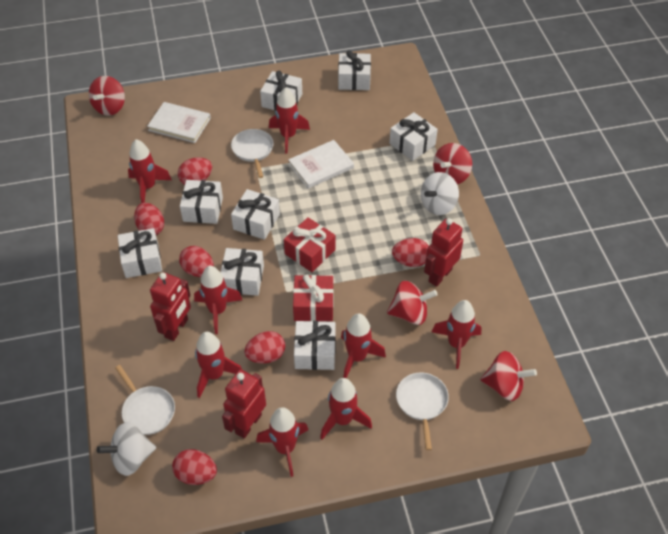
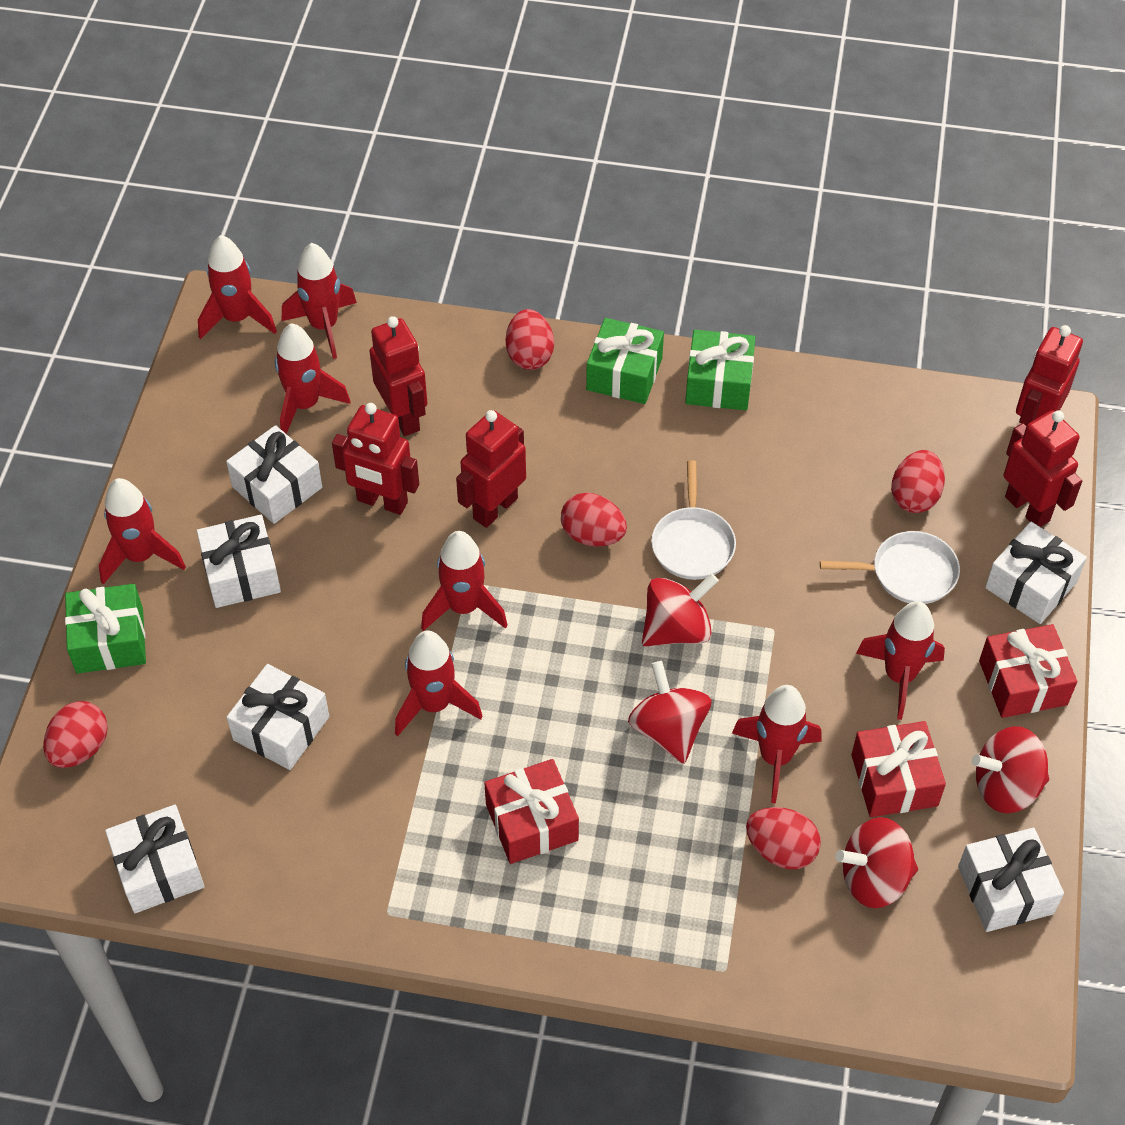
green gift: 0 -> 3
red egg: 6 -> 5
red gift: 2 -> 3
red robot: 3 -> 5
white book: 2 -> 0
white gift: 8 -> 6
white pan: 3 -> 2
white spinning top: 2 -> 0

